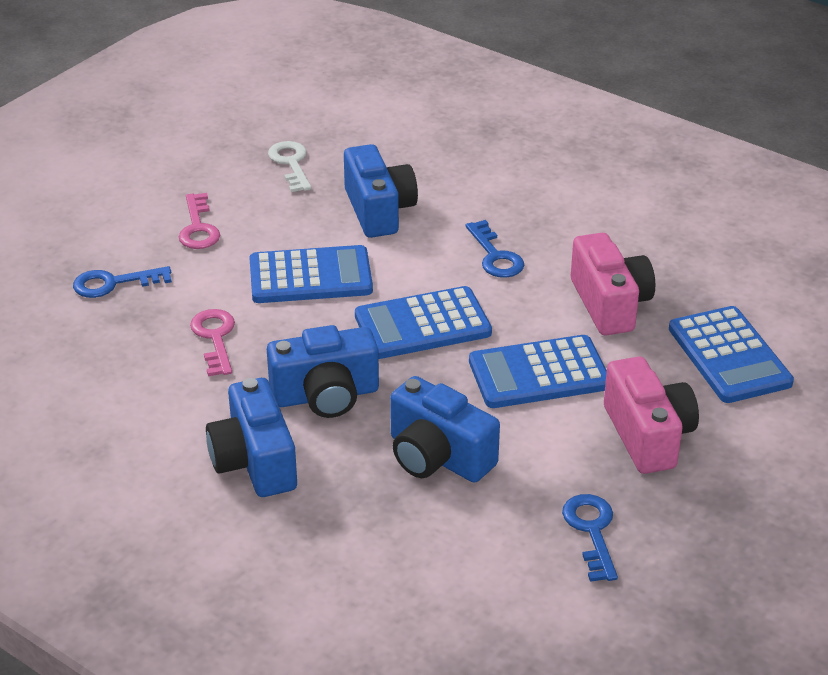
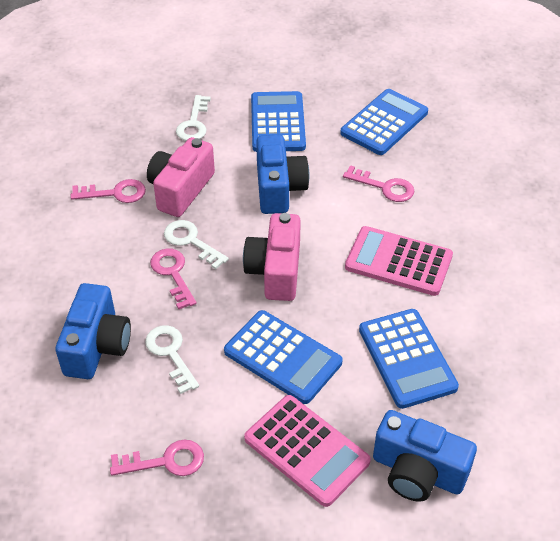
blue camera: 4 -> 3
blue key: 3 -> 0
pink calculator: 0 -> 2
pink key: 2 -> 4
white key: 1 -> 3

